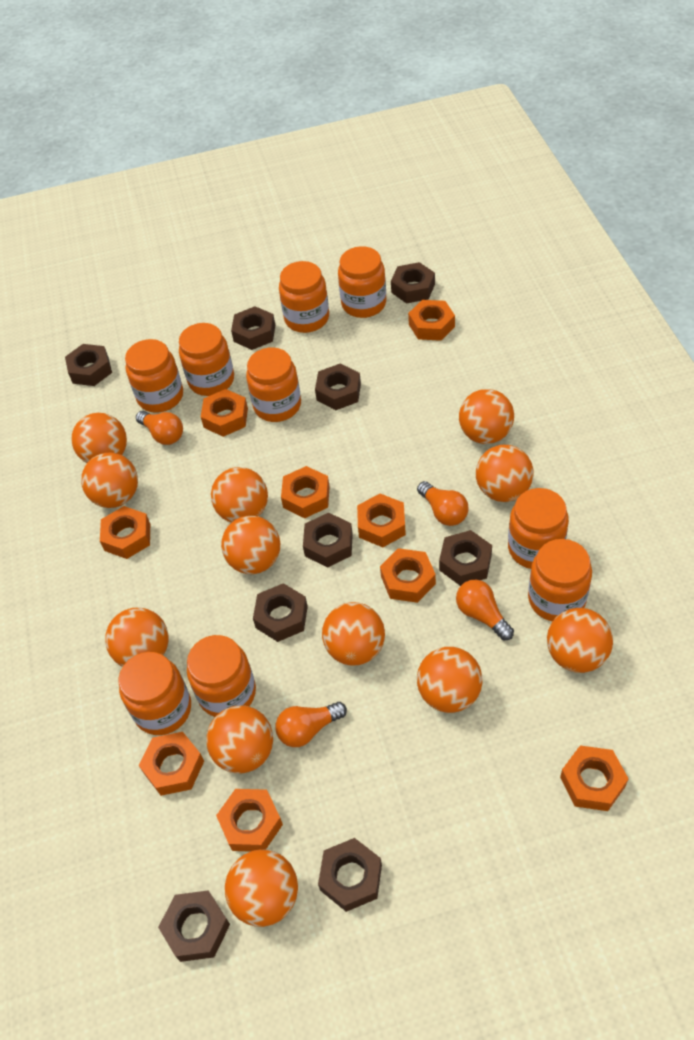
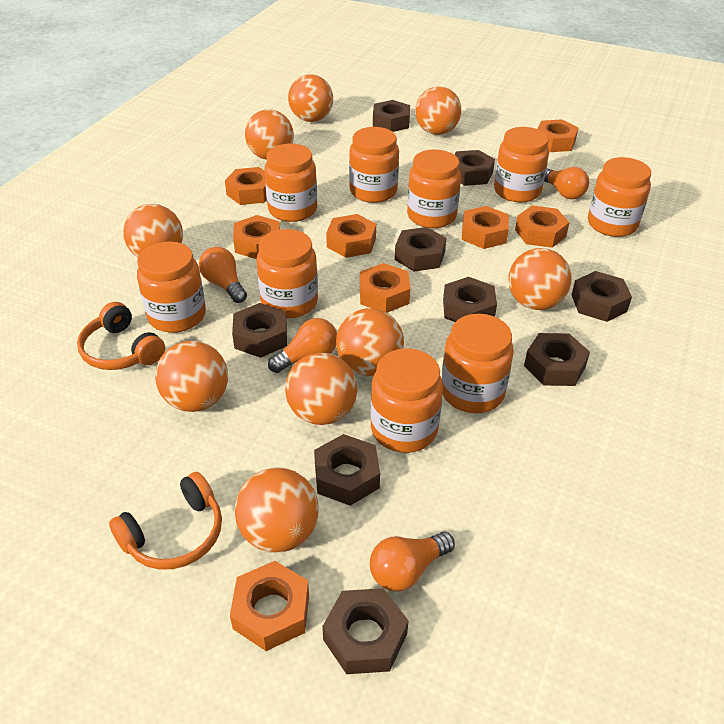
orange ball: 12 -> 9
orange headphones: 0 -> 2
orange nut: 9 -> 8

